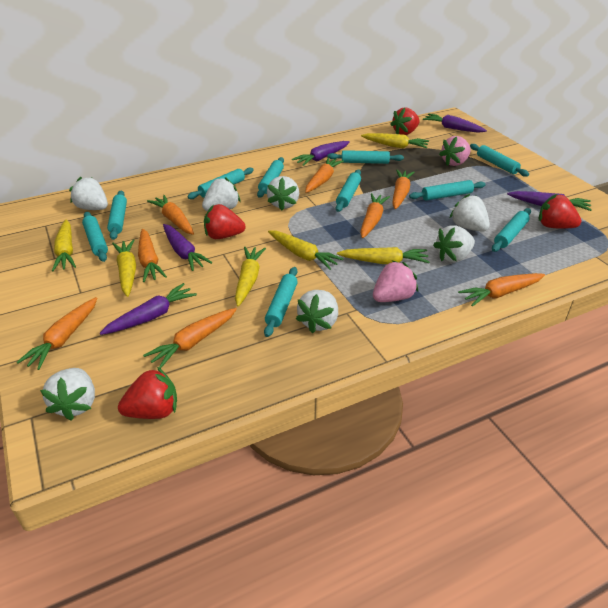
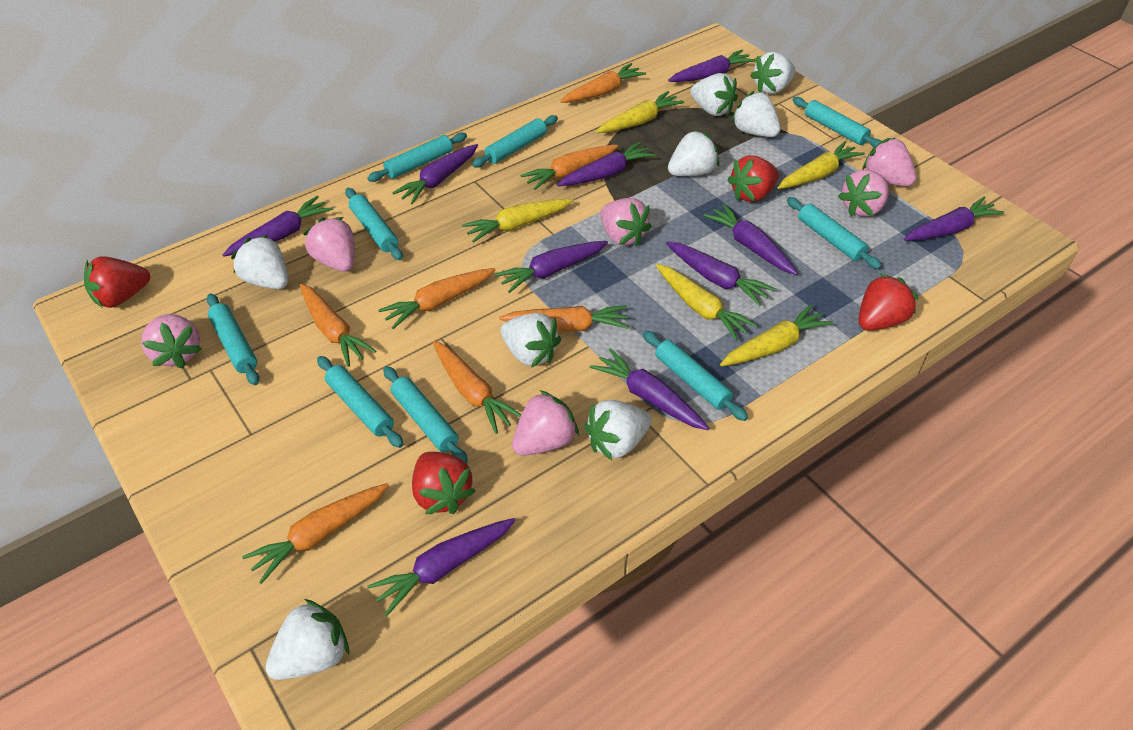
orange carrot: 8 -> 7
pink strawberry: 2 -> 6
purple carrot: 5 -> 10
turquoise rolling pin: 10 -> 9
white strawberry: 7 -> 8
yellow carrot: 6 -> 5

